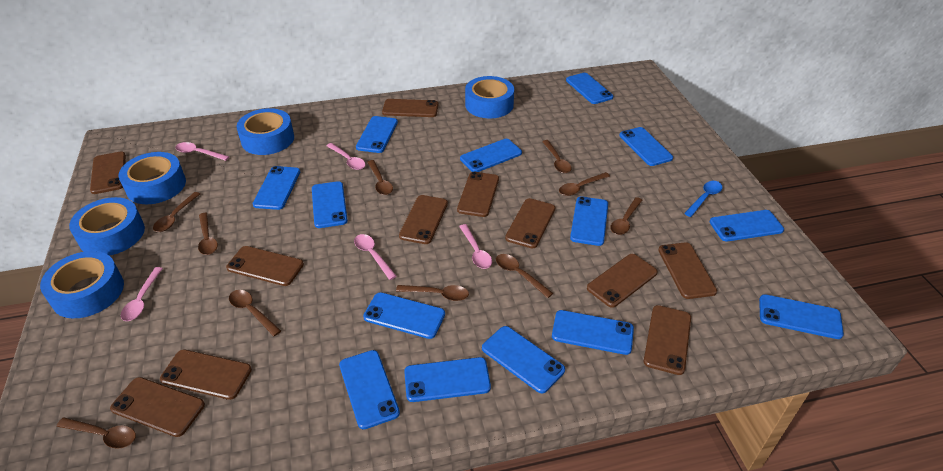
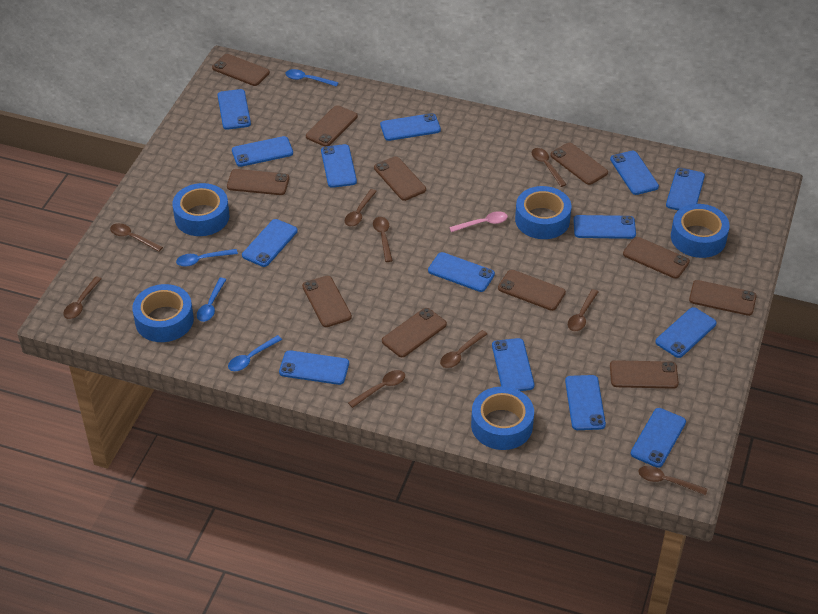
blue spoon: 1 -> 4
brown spoon: 10 -> 9
pink spoon: 5 -> 1

